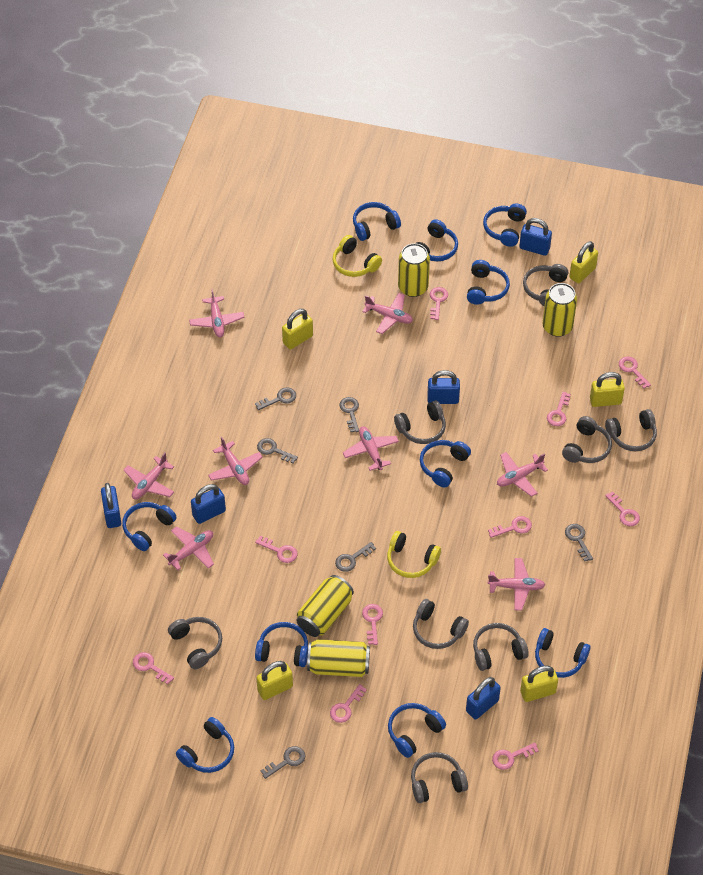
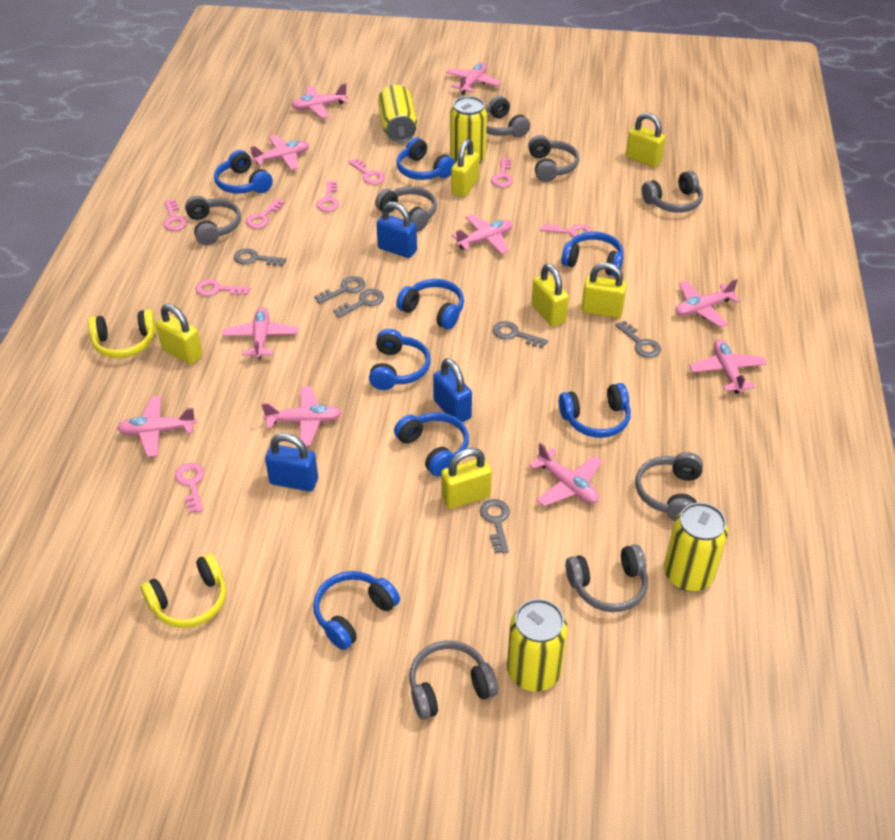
blue headphones: 10 -> 8
blue padlock: 5 -> 3
pink key: 10 -> 8
pink plane: 8 -> 10
yellow padlock: 5 -> 6

